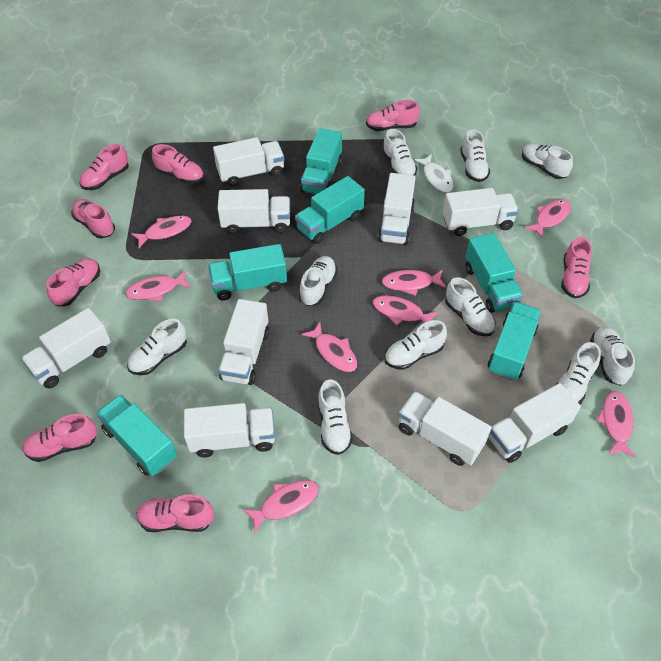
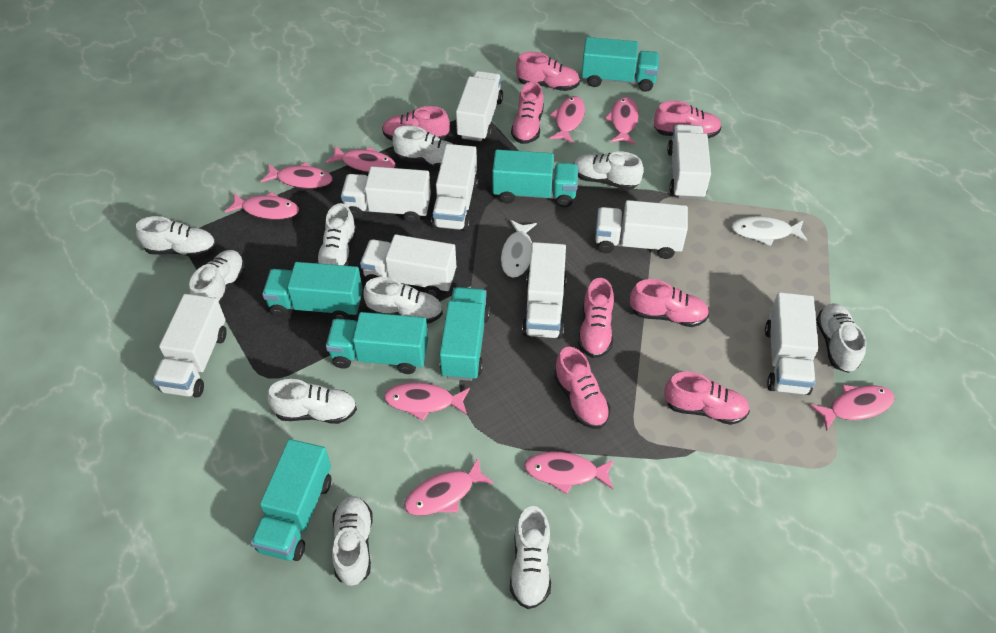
pink fish: 8 -> 9
white fish: 1 -> 2

